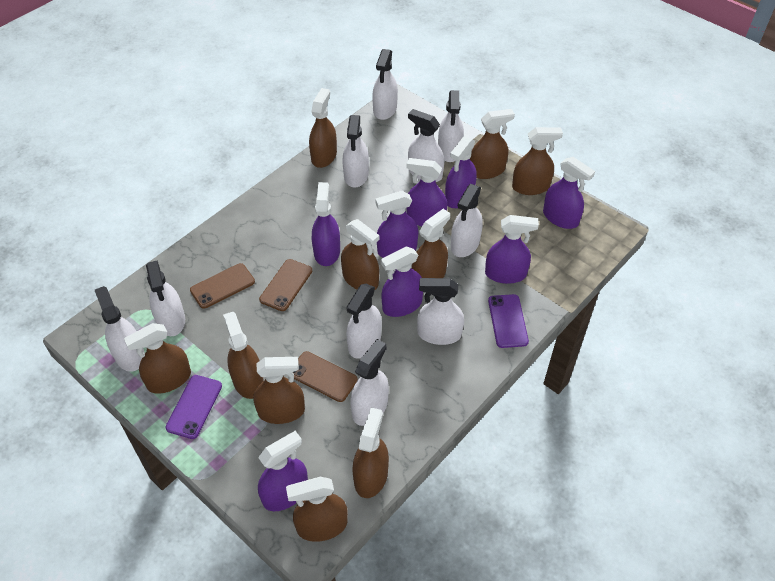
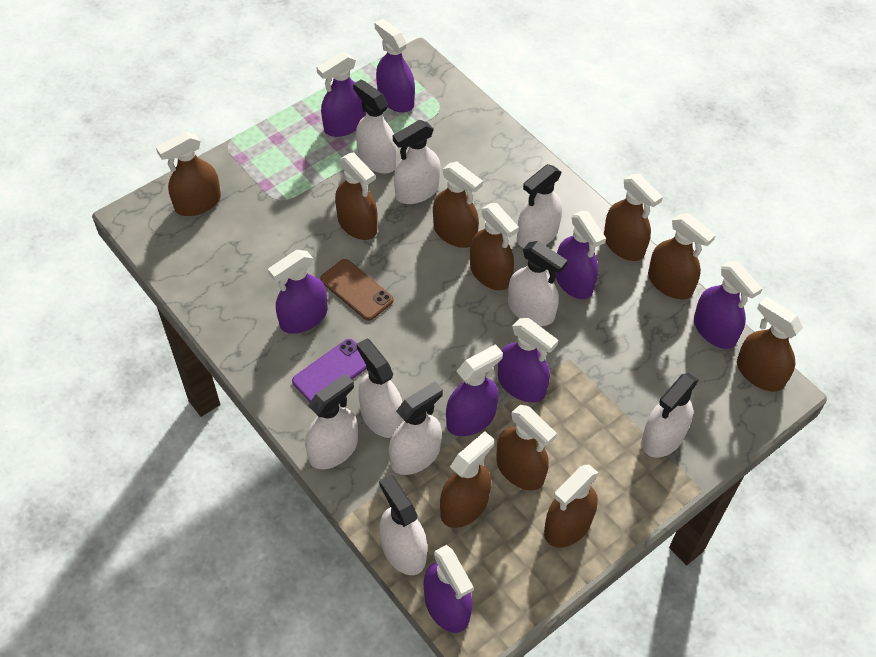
brown phone: 3 -> 1
purple phone: 2 -> 1
white spray bottle: 10 -> 9

